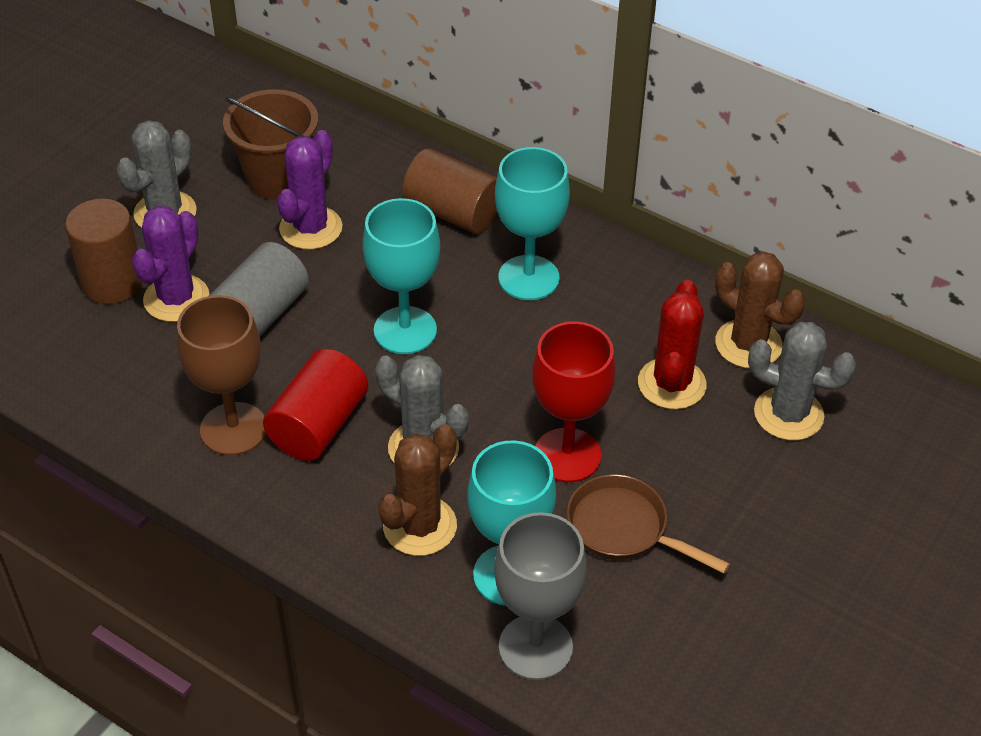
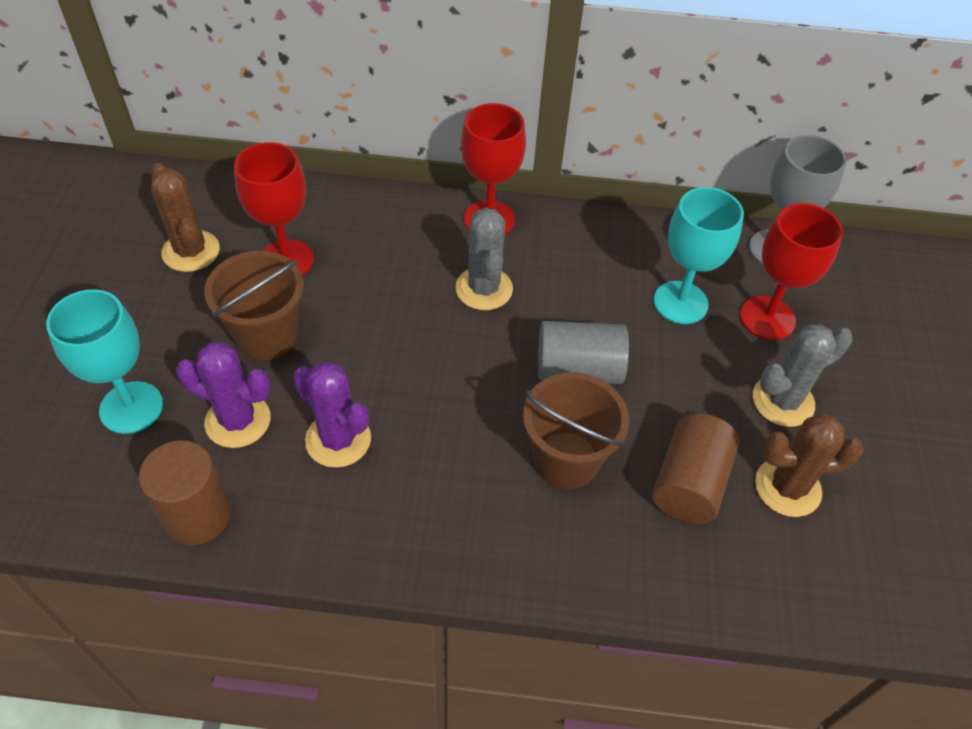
brown bucket: 1 -> 2
brown goblet: 1 -> 0
brown pan: 1 -> 0
grey cactus: 3 -> 2
red cactus: 1 -> 0
red cylinder: 1 -> 0
red goblet: 1 -> 3
turquoise goblet: 3 -> 2

